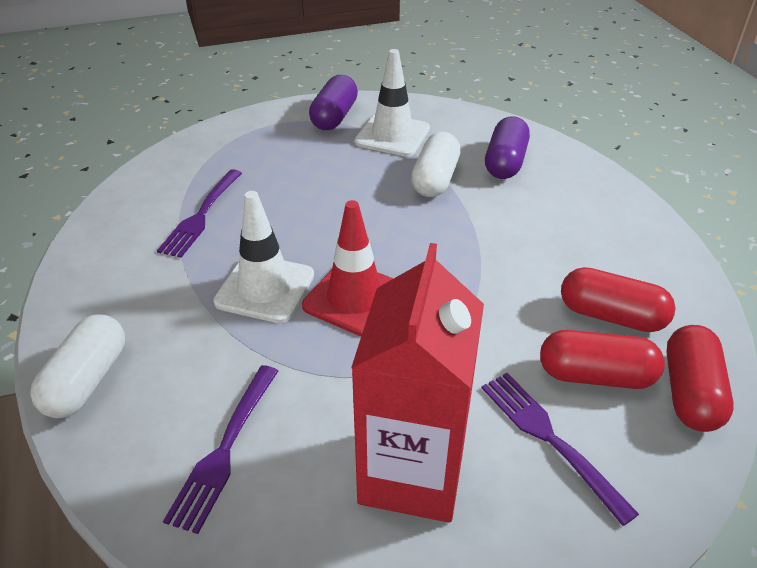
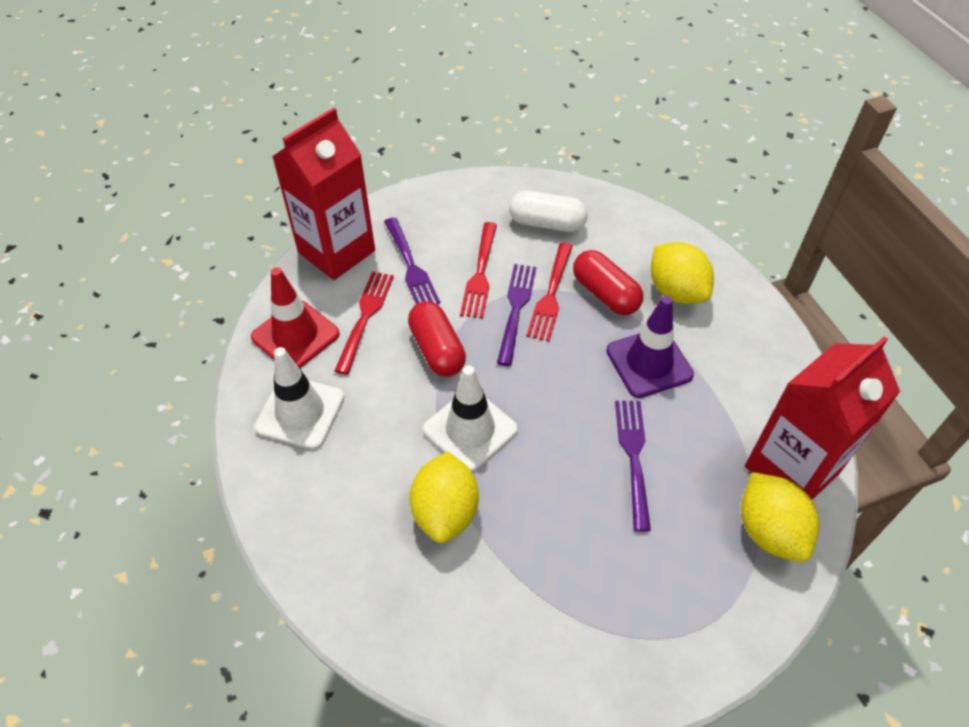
purple capsule: 2 -> 0
purple traffic cone: 0 -> 1
red capsule: 3 -> 2
red carton: 1 -> 2
red fork: 0 -> 3
white capsule: 2 -> 1
yellow lemon: 0 -> 3

